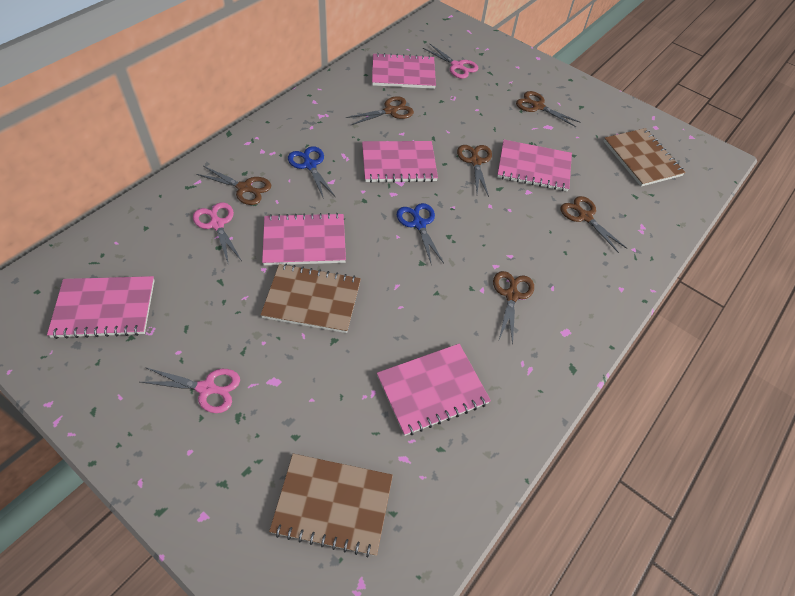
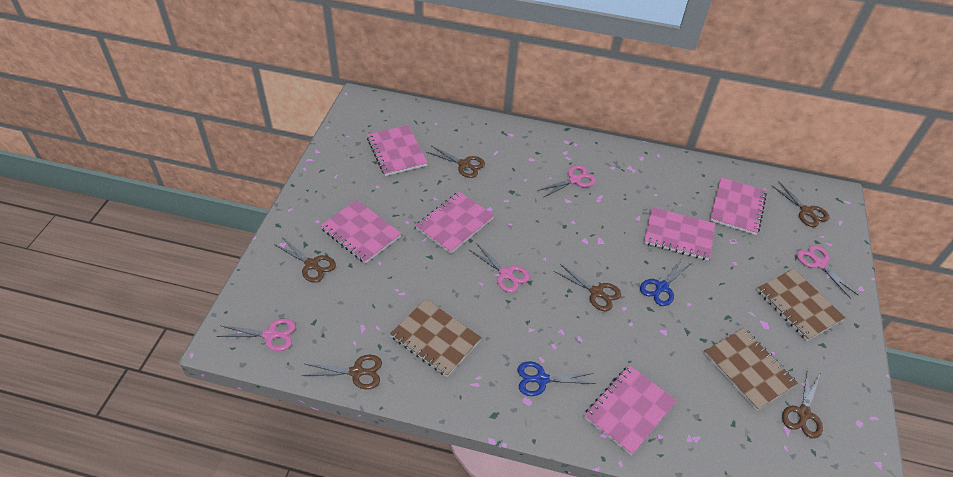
pink scissors: 3 -> 4

